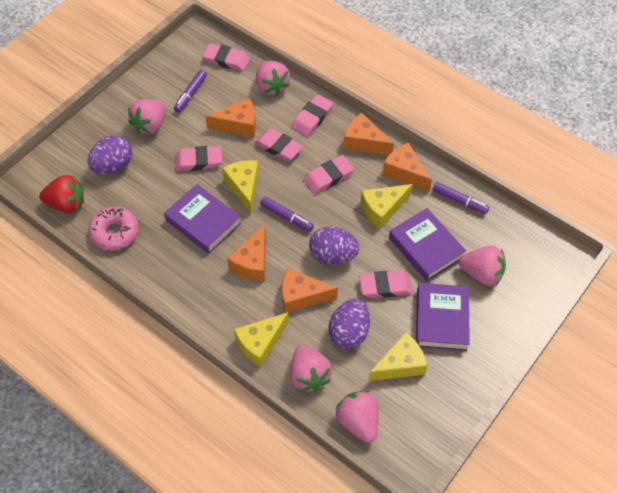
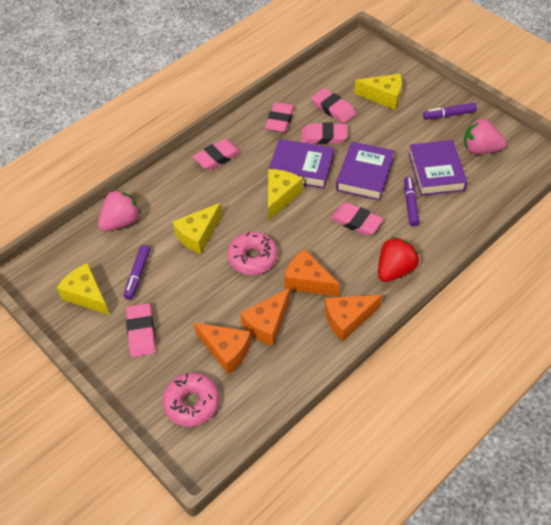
orange cheese: 5 -> 4
pink donut: 1 -> 2
pink strawberry: 5 -> 2
purple egg: 3 -> 0

